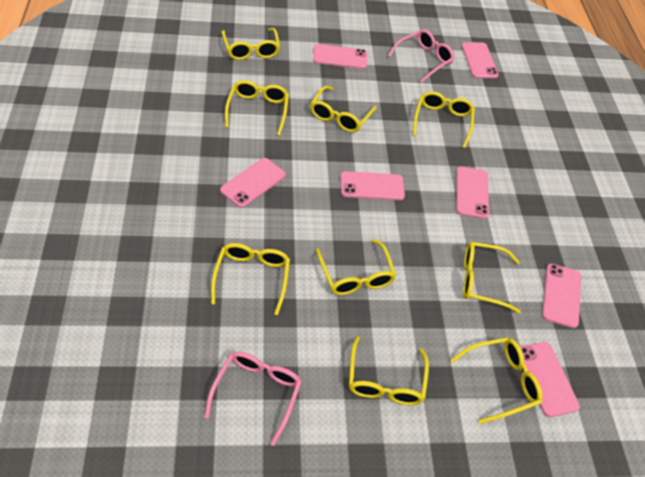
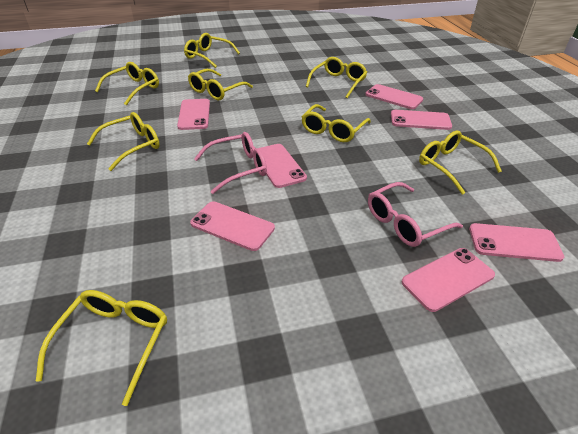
yellow glasses: 9 -> 8

